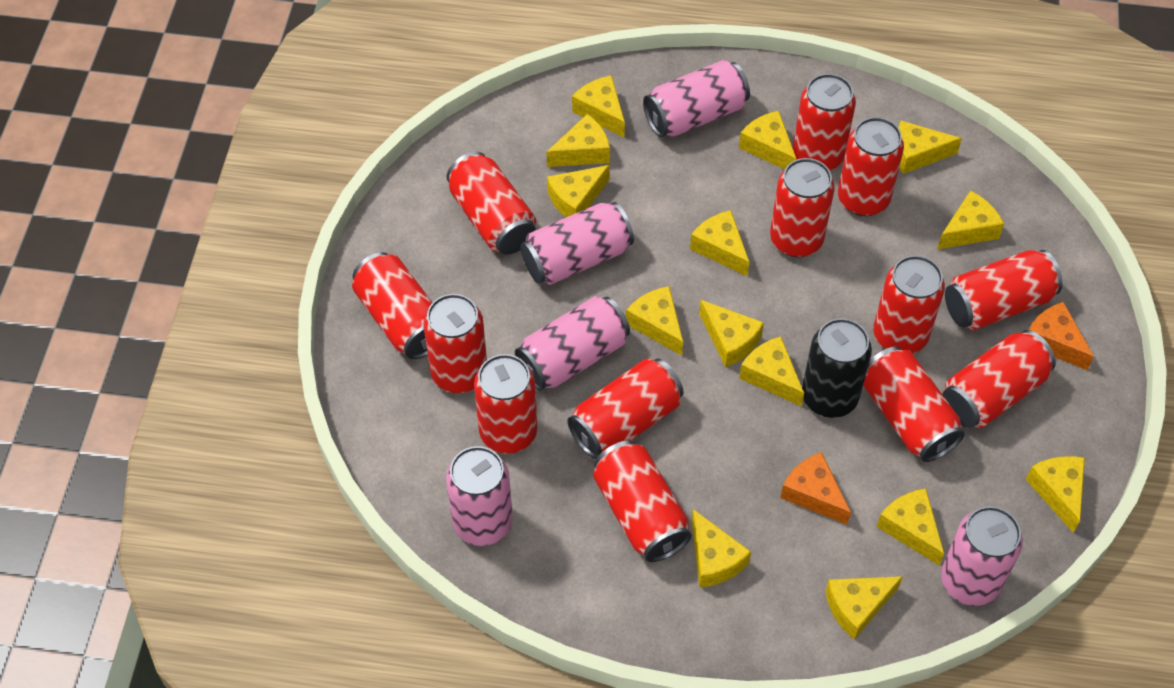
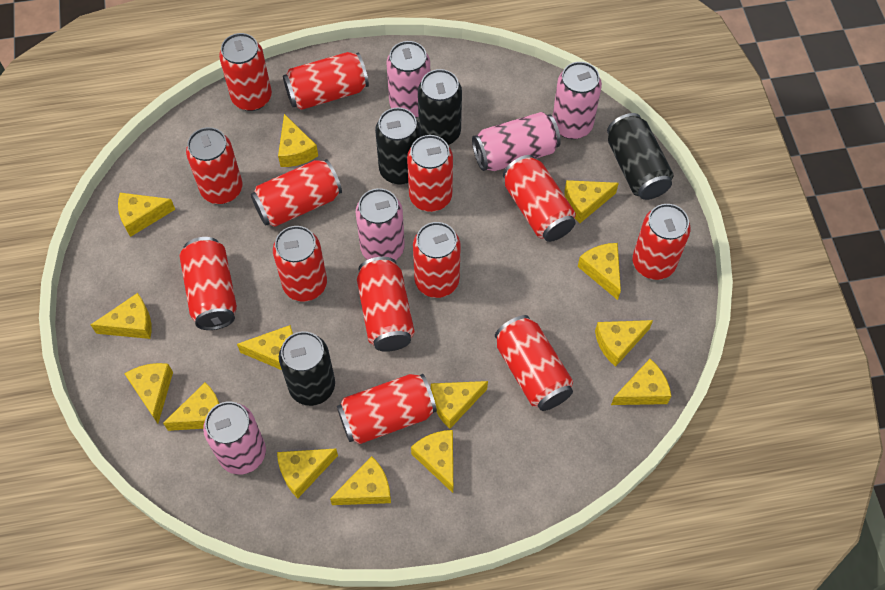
black can: 1 -> 4
orange cheese: 2 -> 0

